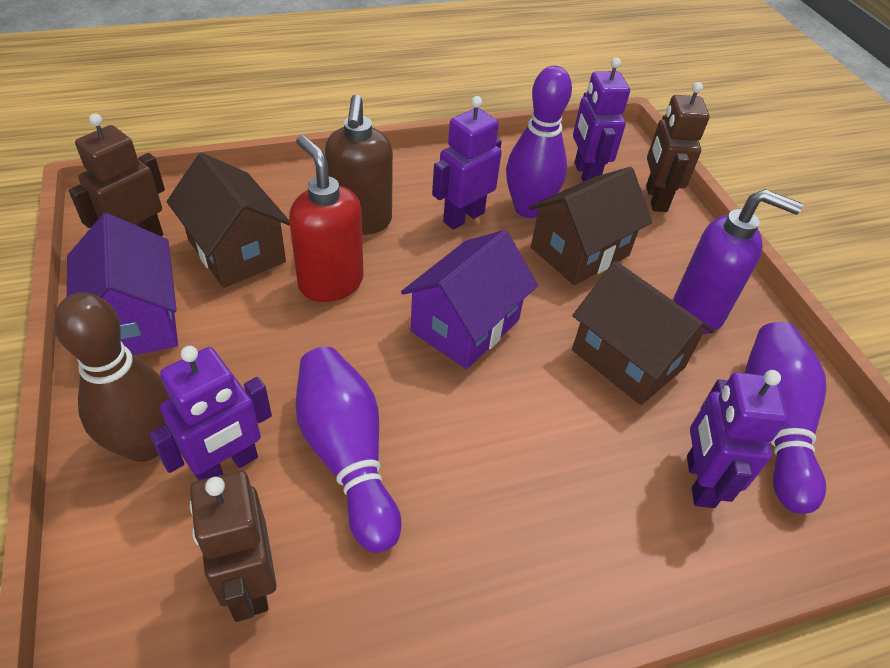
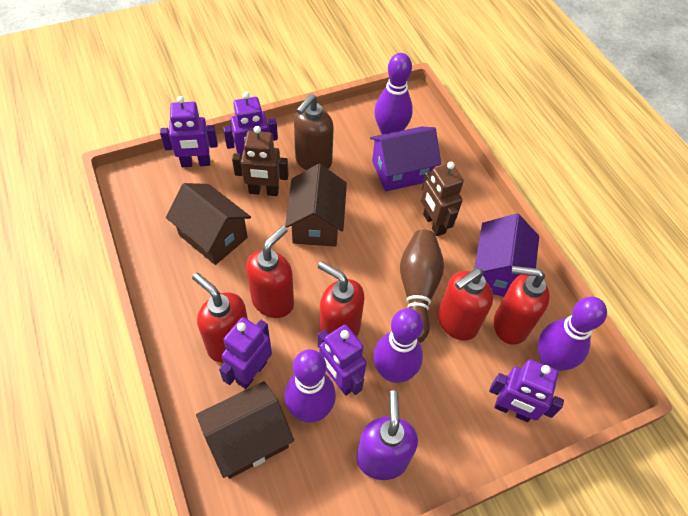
brown robot: 3 -> 2
purple bowling pin: 3 -> 4
purple robot: 4 -> 5
red soap dispenser: 1 -> 5

